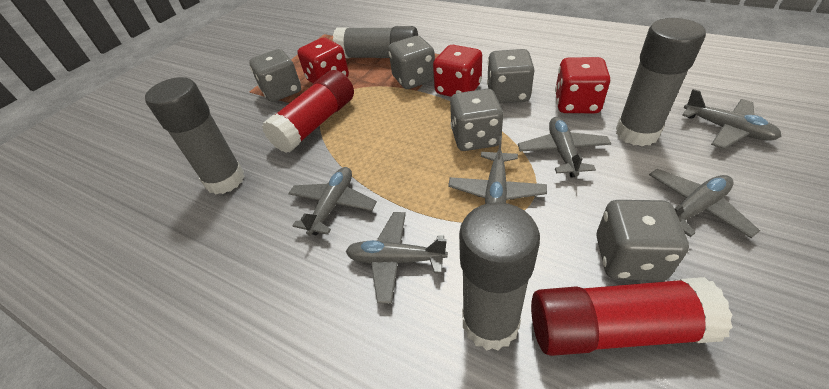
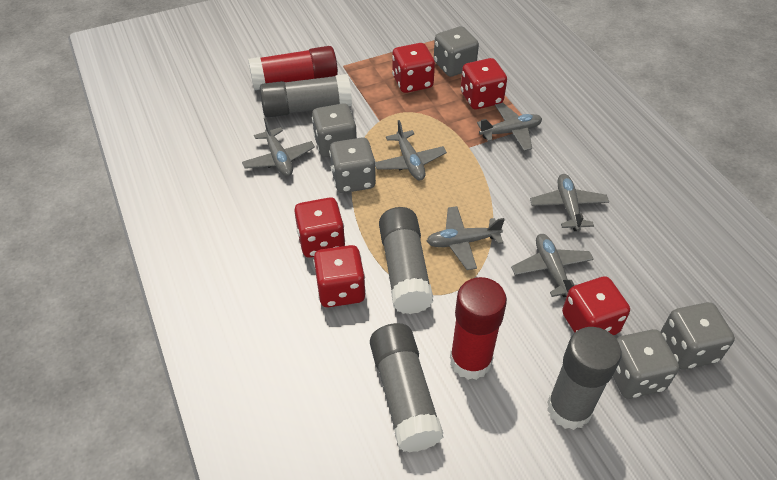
red dice: 3 -> 5

